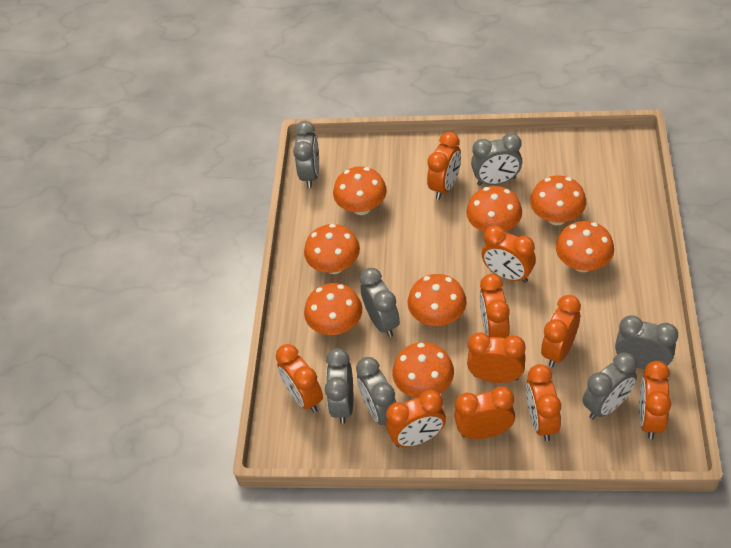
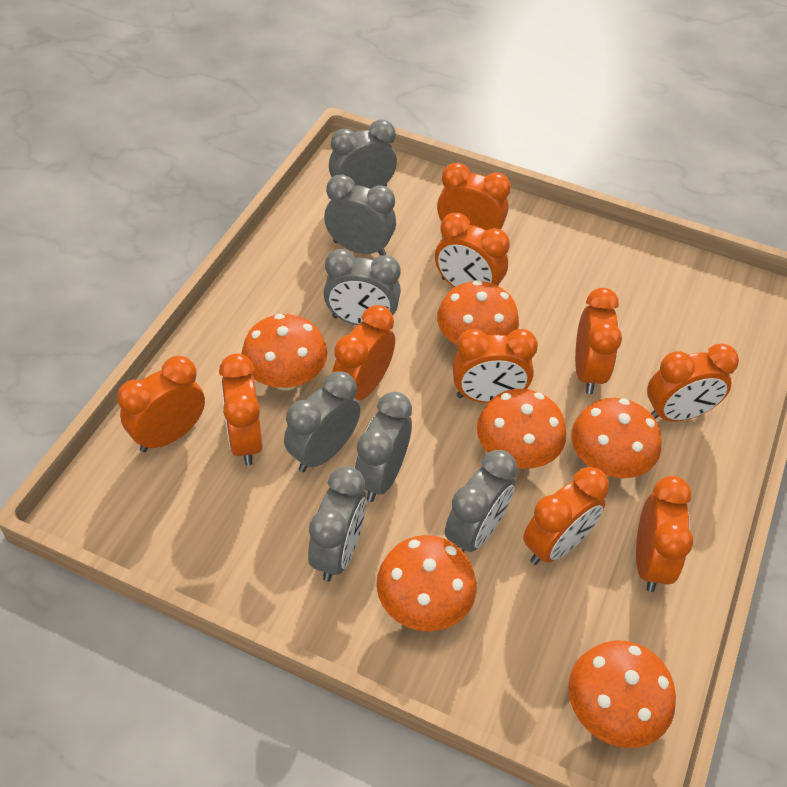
orange mushroom: 8 -> 6

